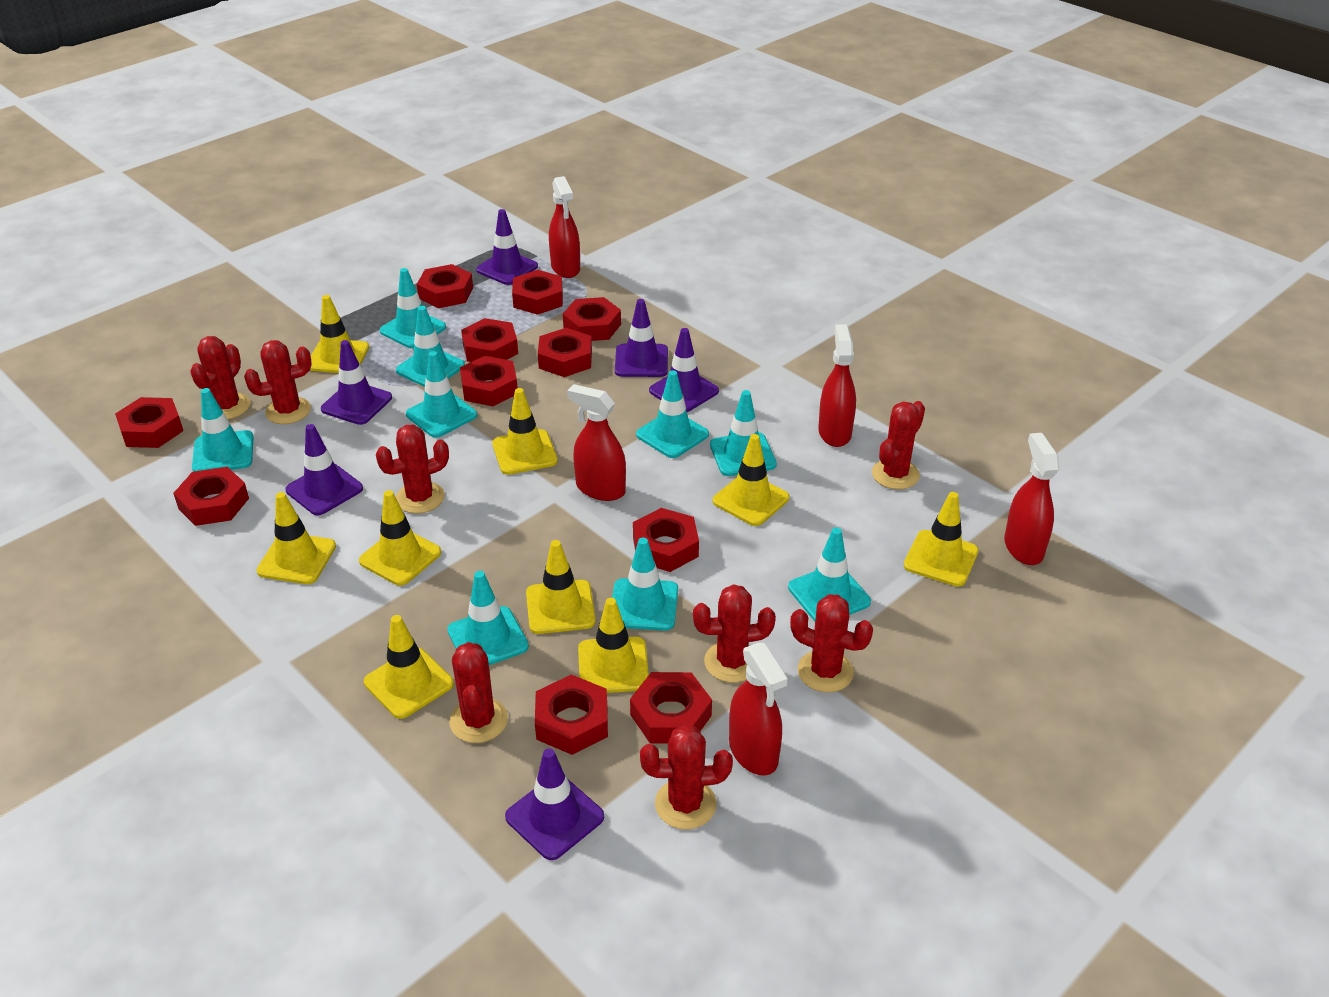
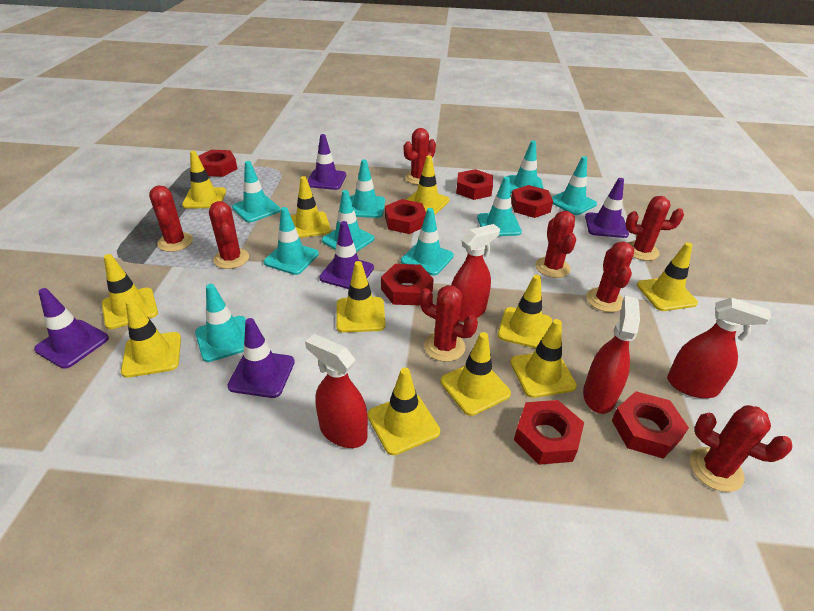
purple traffic cone: 6 -> 5
red nut: 11 -> 7
red spray bottle: 5 -> 4
yellow traffic cone: 9 -> 11

